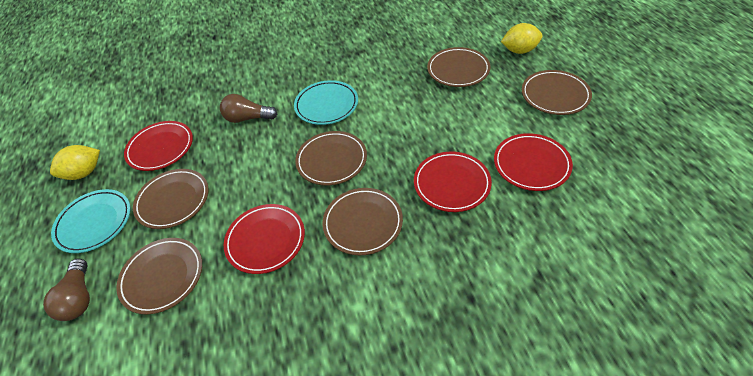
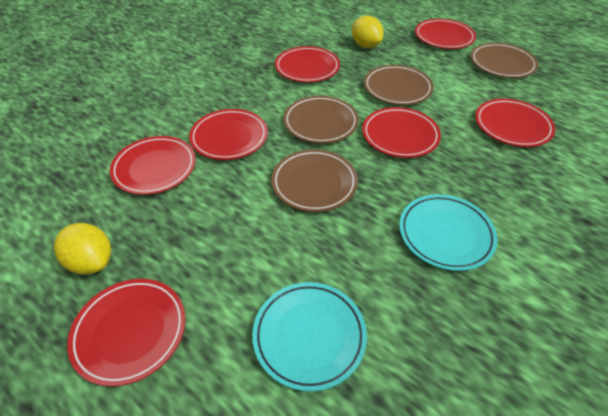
brown light bulb: 2 -> 0
brown plate: 6 -> 4
red plate: 4 -> 7

